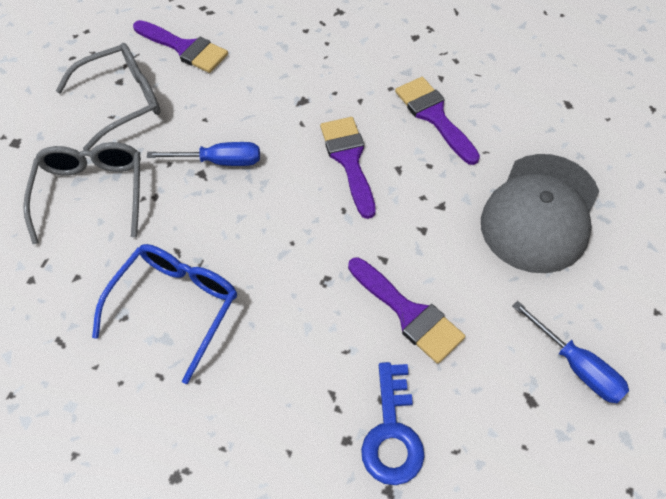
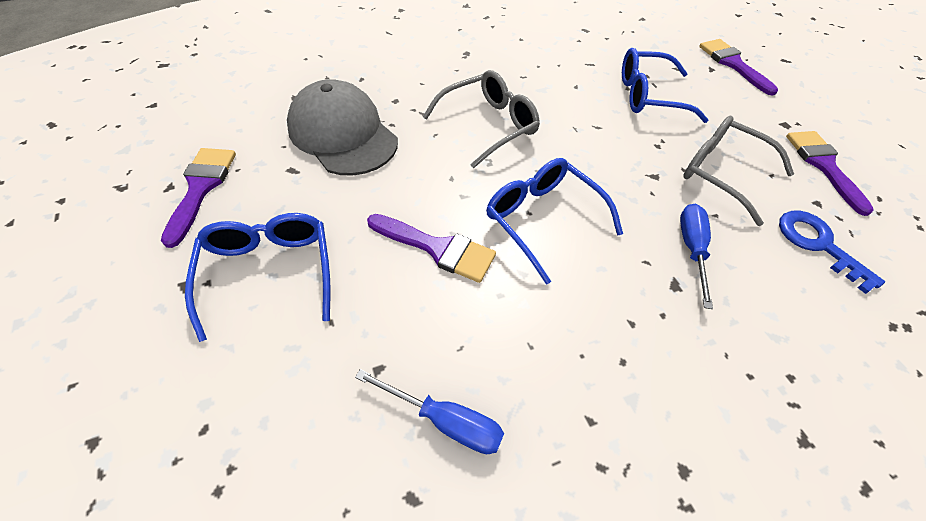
blue glasses: 1 -> 3

